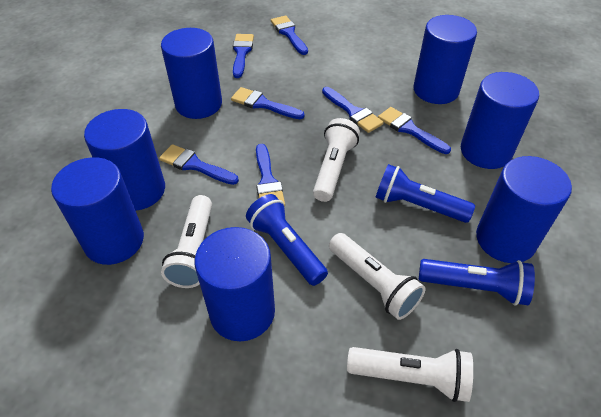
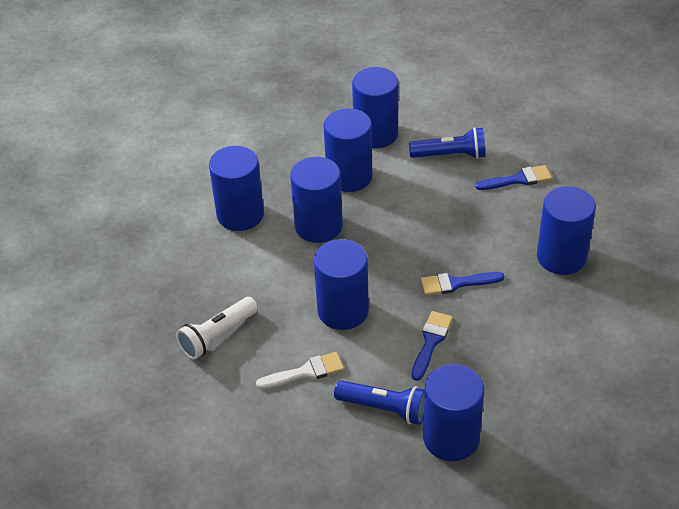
blue brush: 7 -> 3
blue flashlight: 3 -> 2
white brush: 0 -> 1
white flashlight: 4 -> 1

